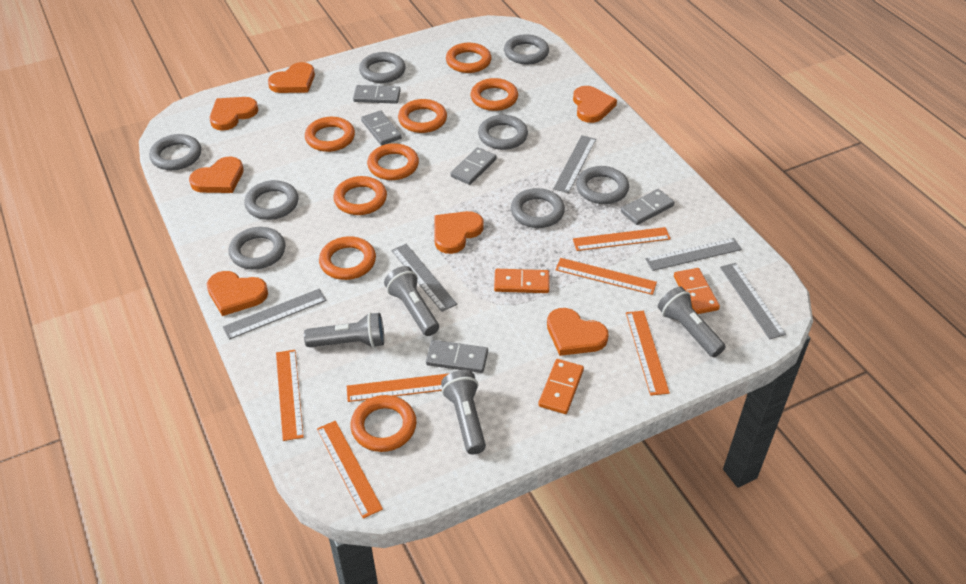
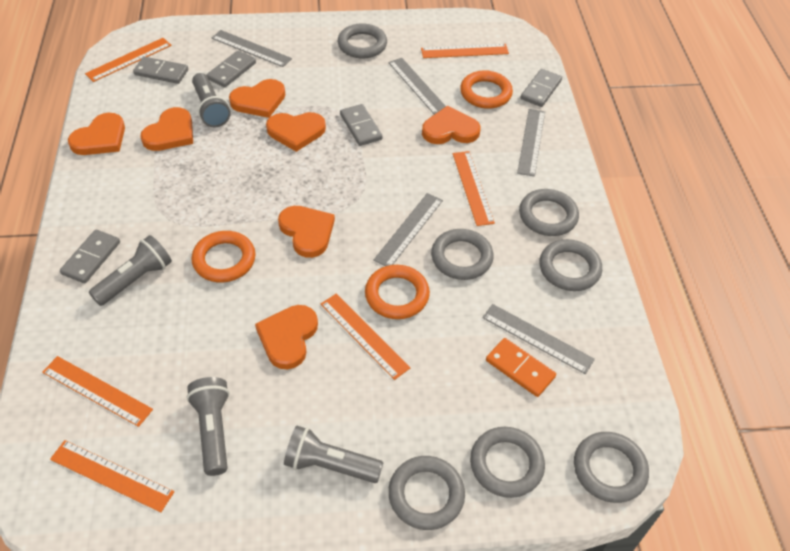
grey ring: 8 -> 7
orange domino: 3 -> 1
orange ring: 8 -> 3

